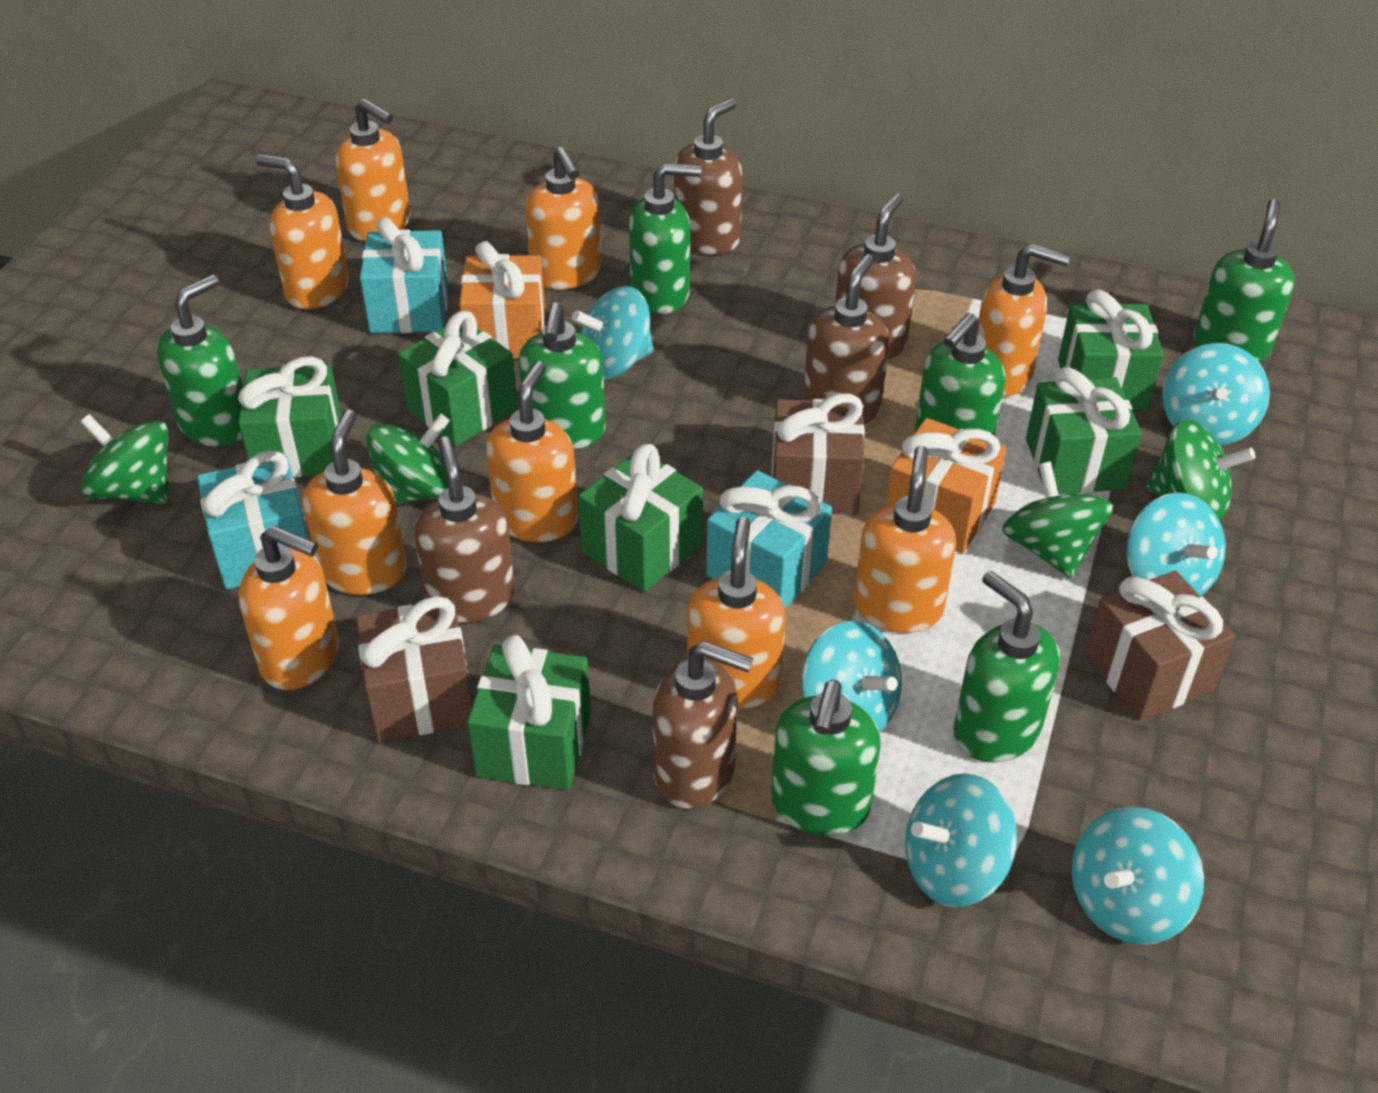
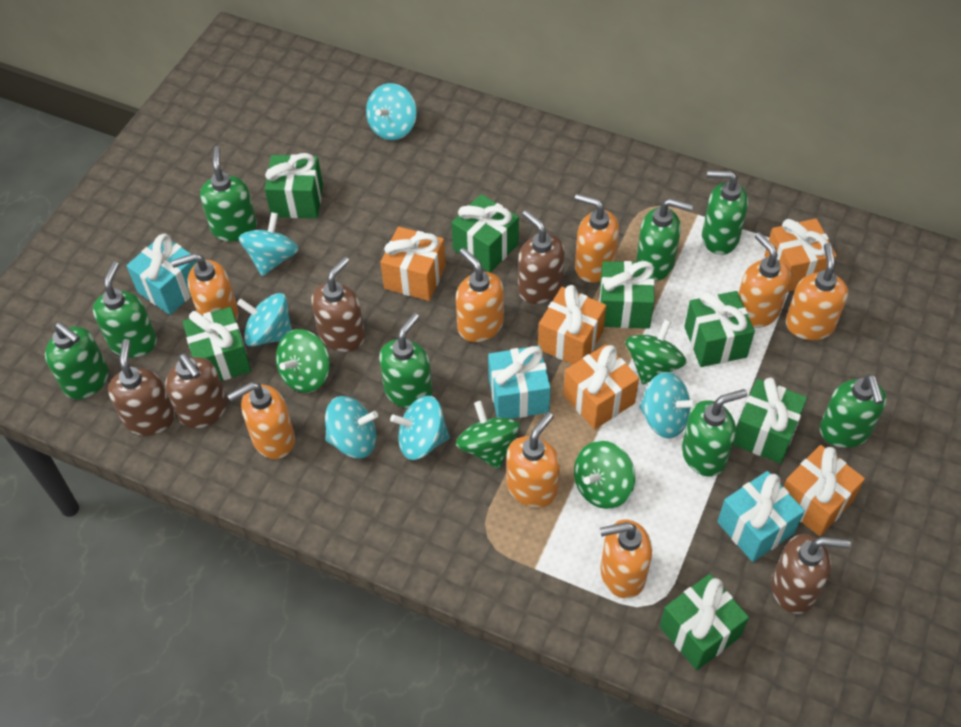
brown gift: 3 -> 0
green gift: 6 -> 7
green soap dispenser: 7 -> 8
orange gift: 2 -> 5
orange soap dispenser: 9 -> 8

